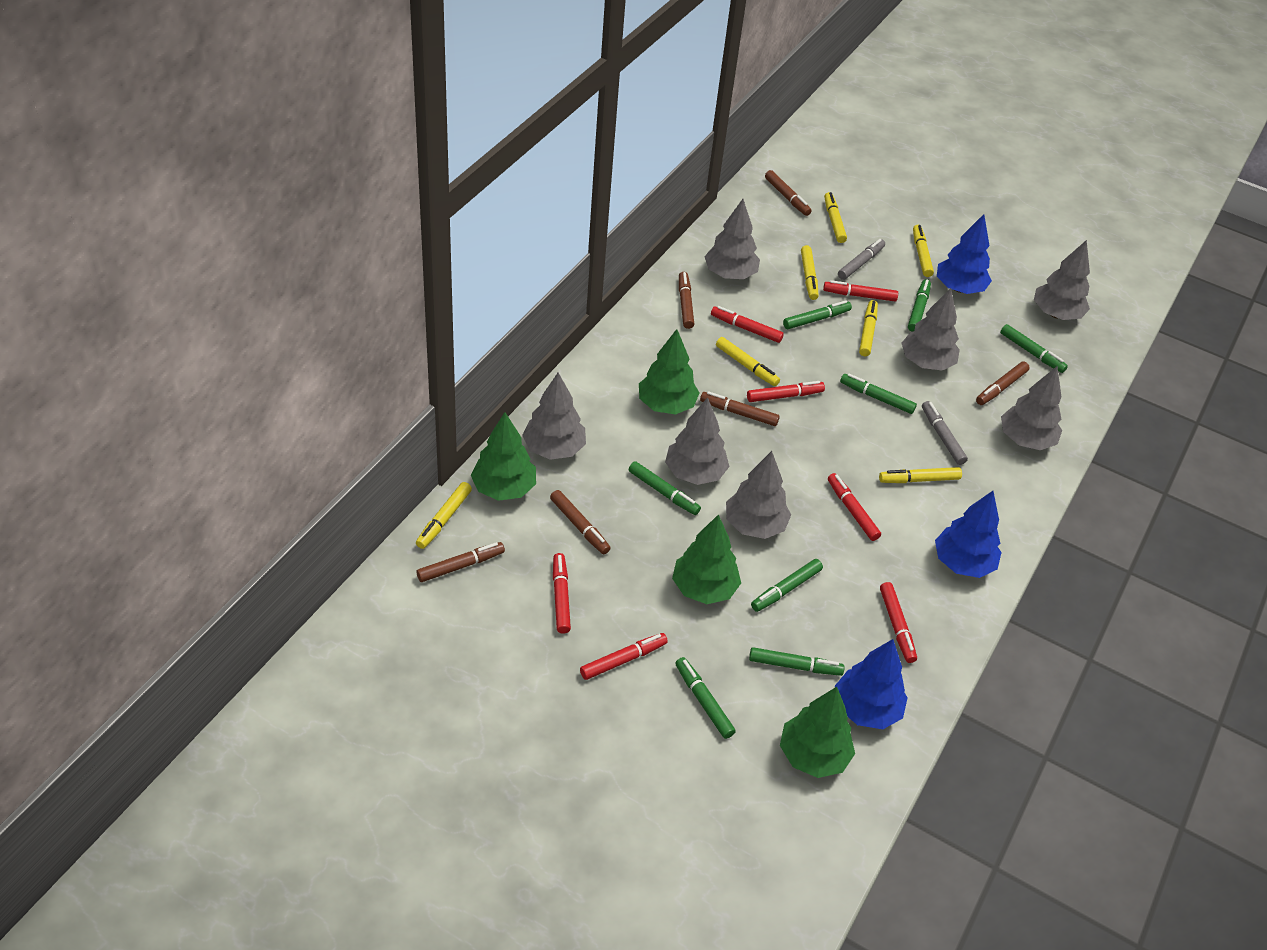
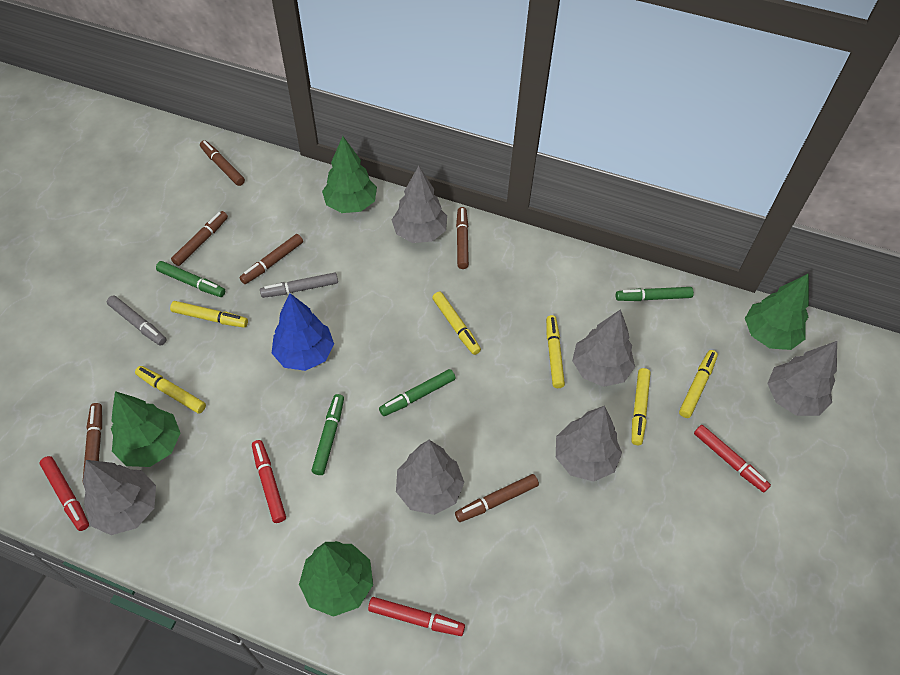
blue tree: 3 -> 1
green marker: 8 -> 4
grey tree: 7 -> 6
red marker: 7 -> 4
yellow marker: 7 -> 6

